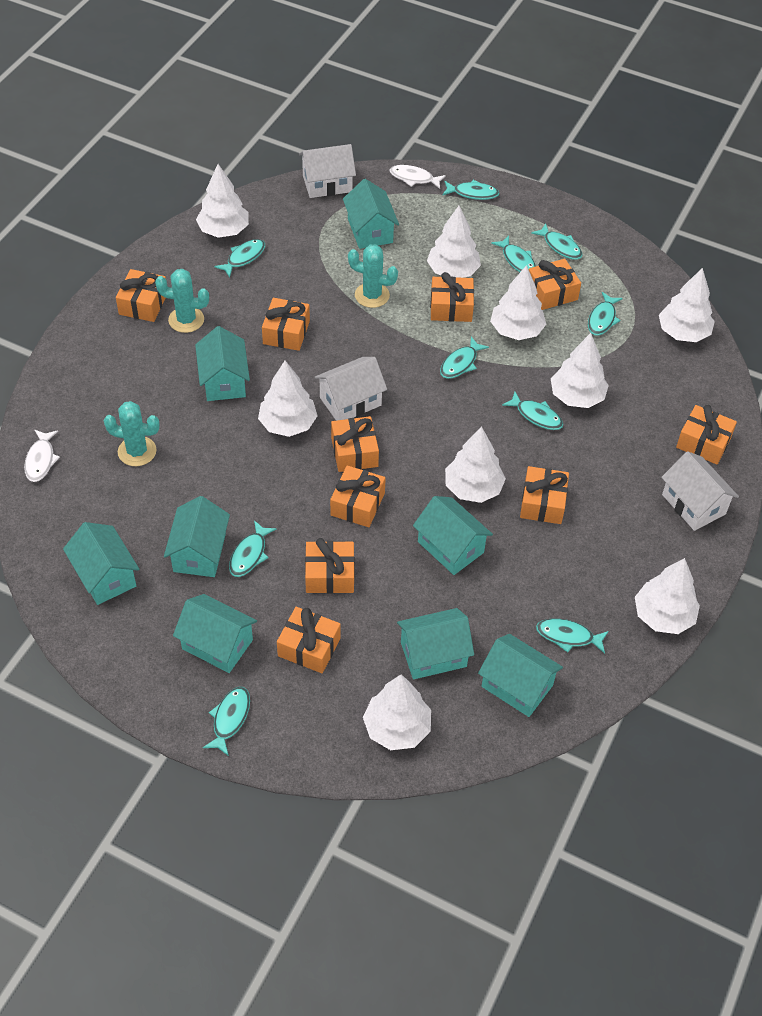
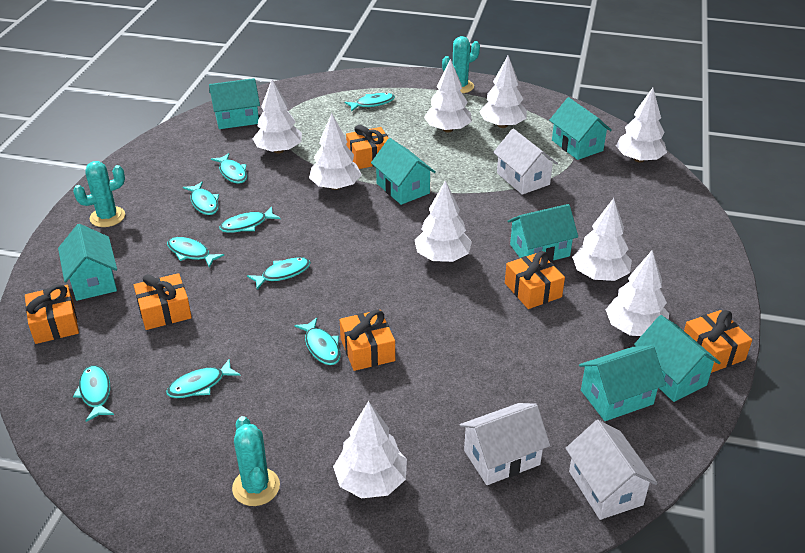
orange gift: 10 -> 6
turquoise fish: 10 -> 9
turquoise house: 8 -> 7
white fish: 2 -> 0

